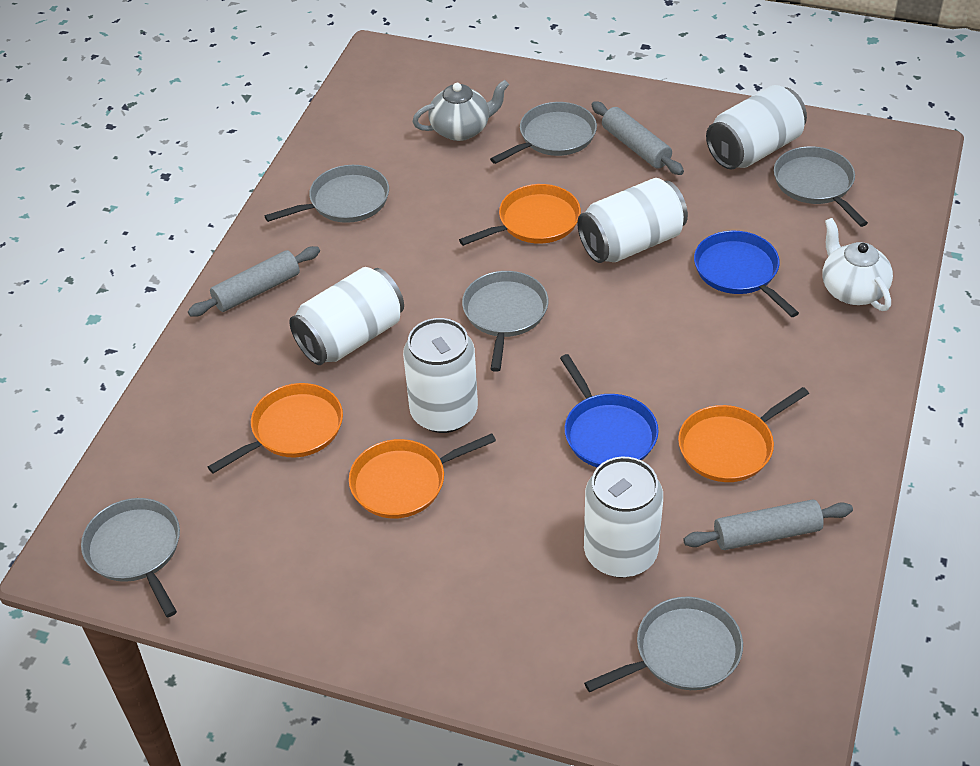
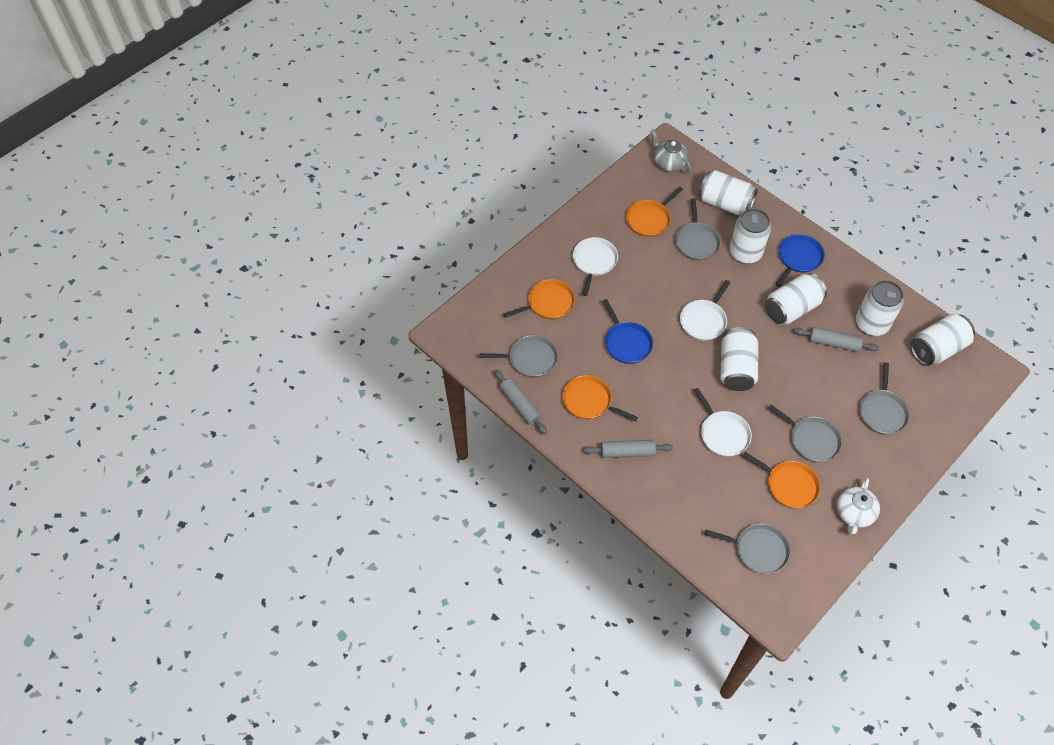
grey pan: 6 -> 5
white can: 5 -> 6
white pan: 0 -> 3

